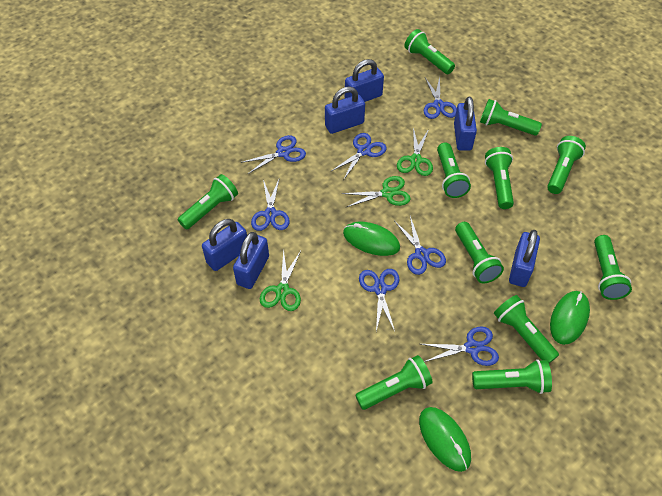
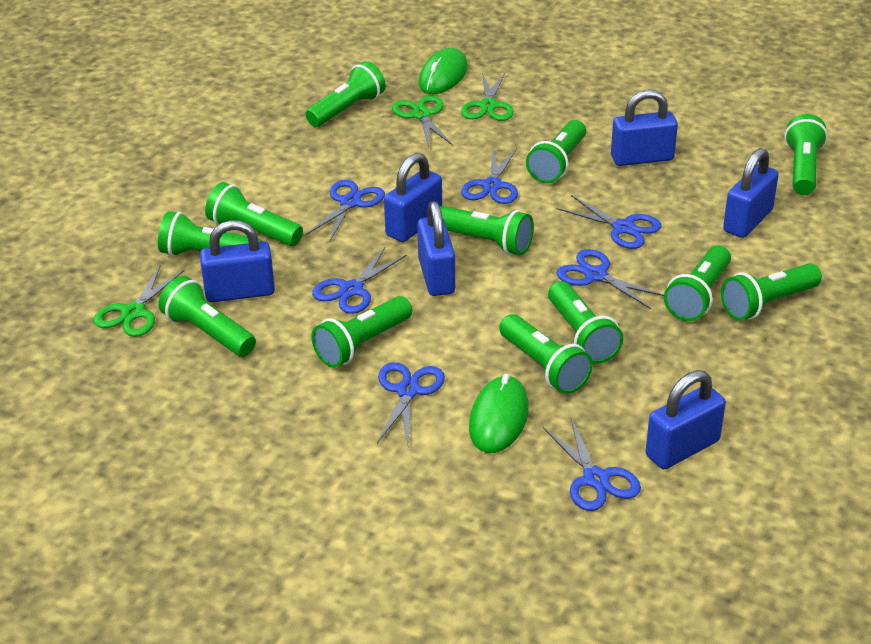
green flashlight: 11 -> 12
green mouse: 3 -> 2

